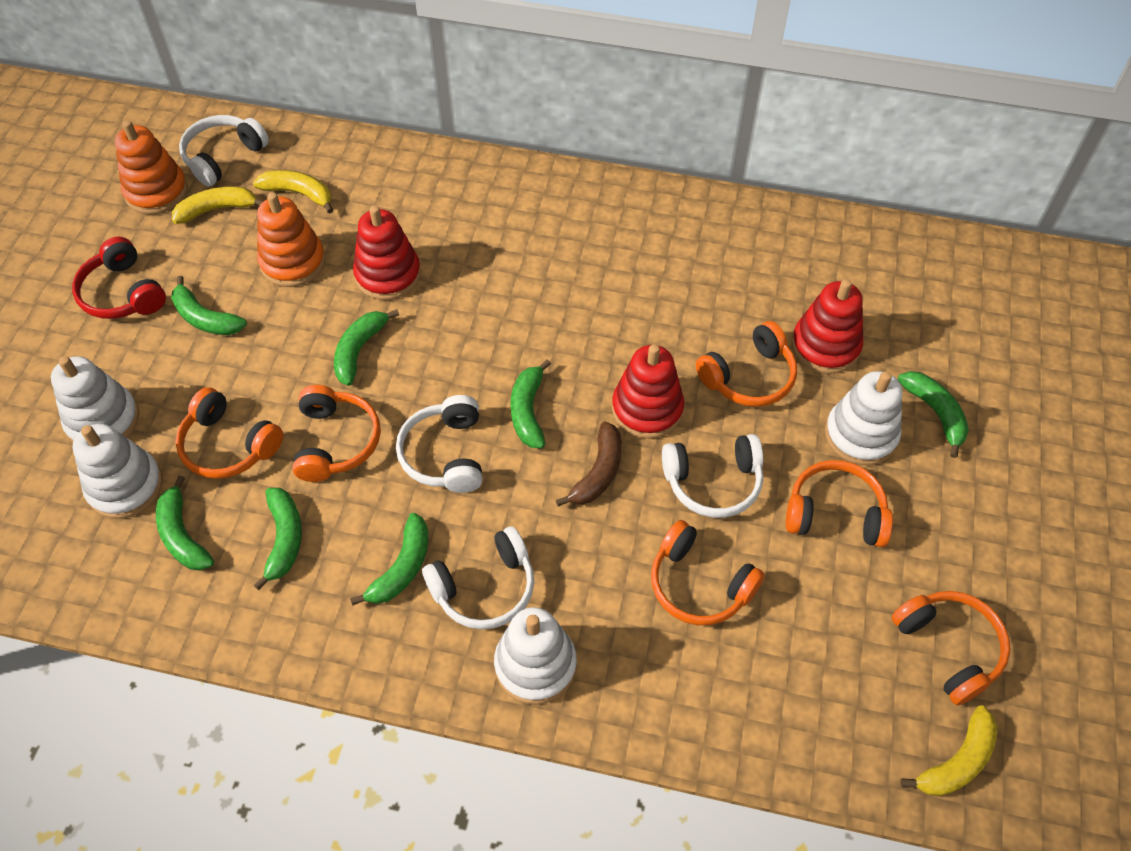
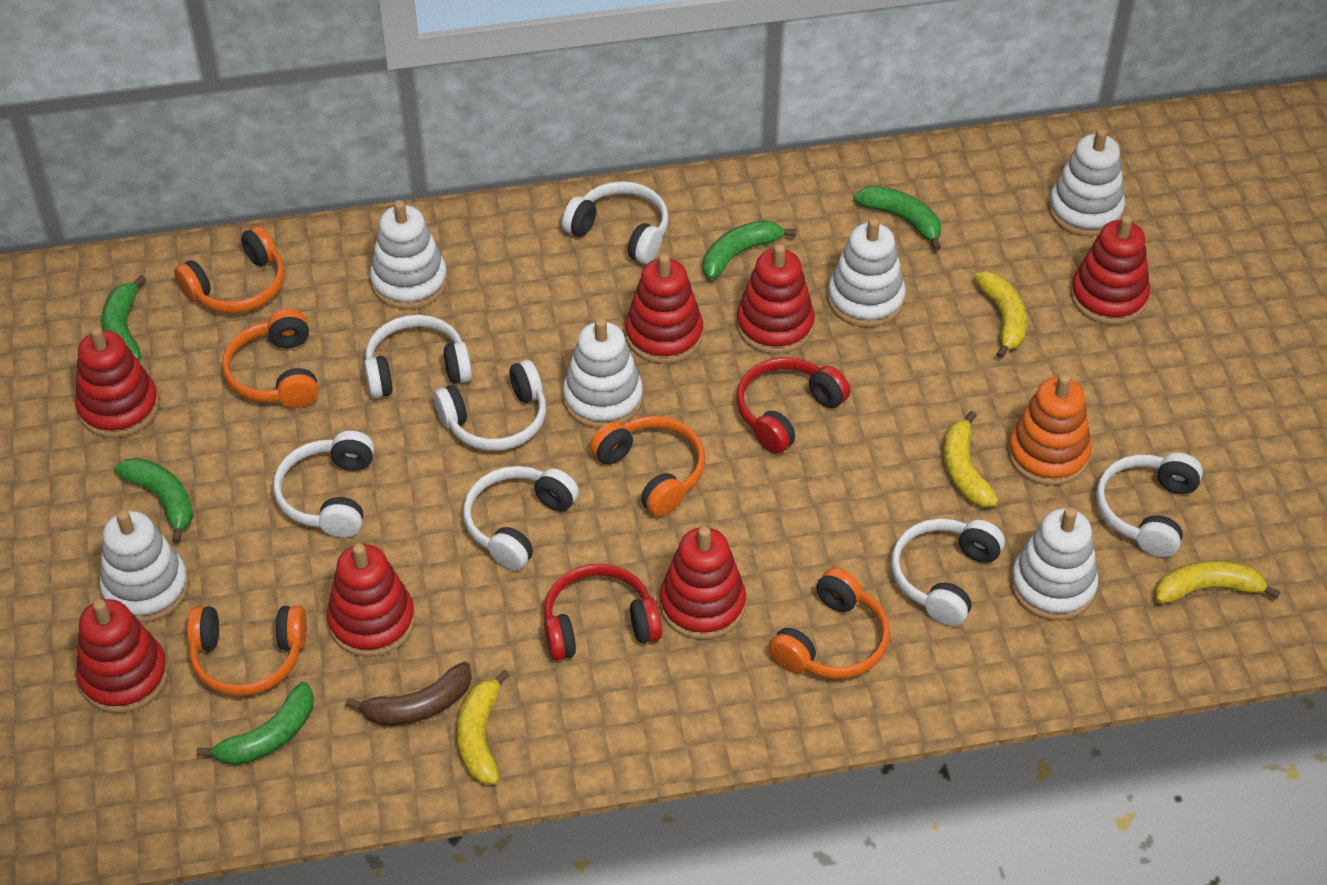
green banana: 7 -> 5
orange headphones: 6 -> 5
orange stacking toy: 2 -> 1
red headphones: 1 -> 2
red stacking toy: 3 -> 7
white headphones: 4 -> 7
white stacking toy: 4 -> 6
yellow banana: 3 -> 4

